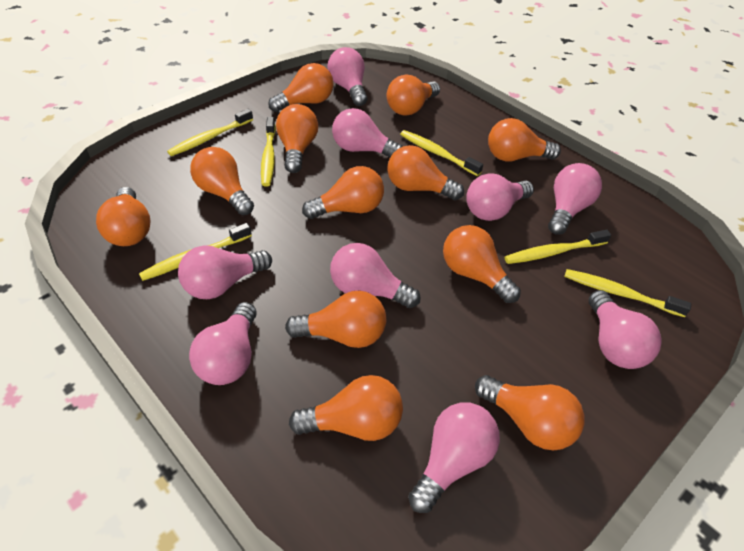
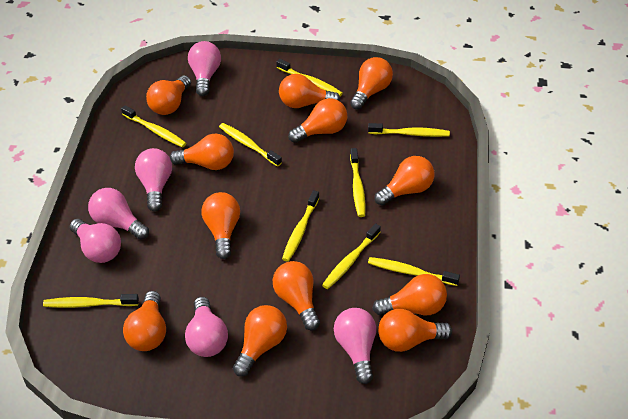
pink light bulb: 9 -> 6
yellow toothbrush: 6 -> 9

